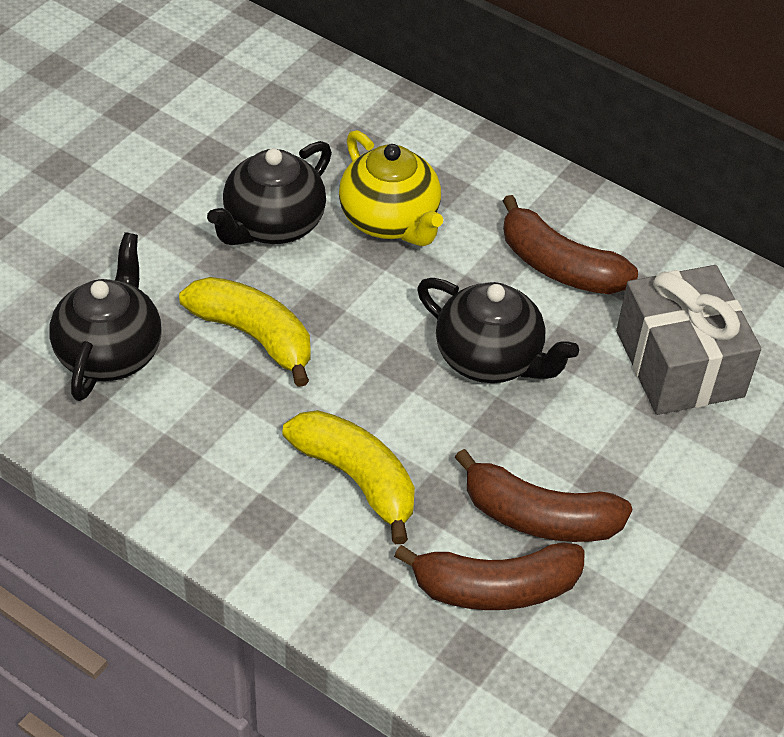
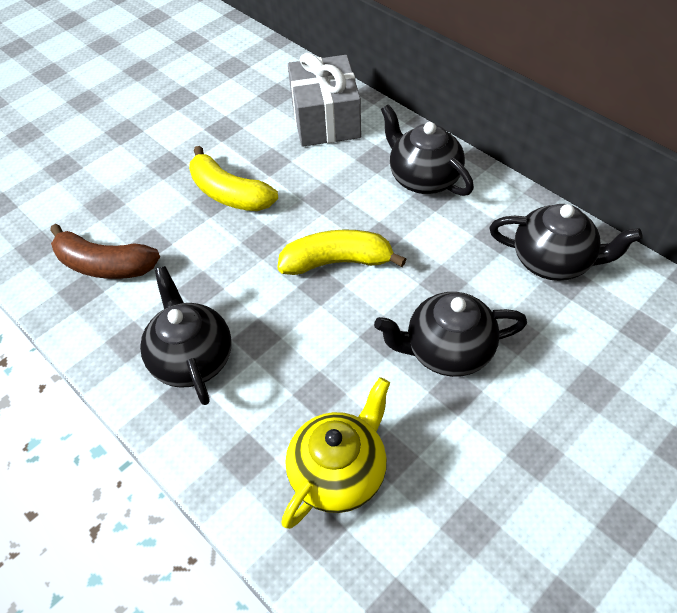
black teapot: 3 -> 4
brown banana: 3 -> 1

